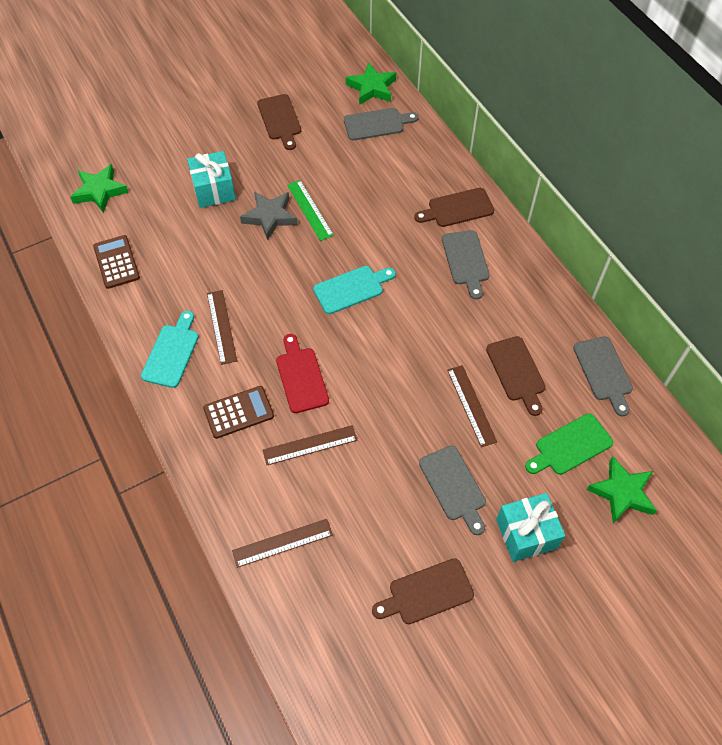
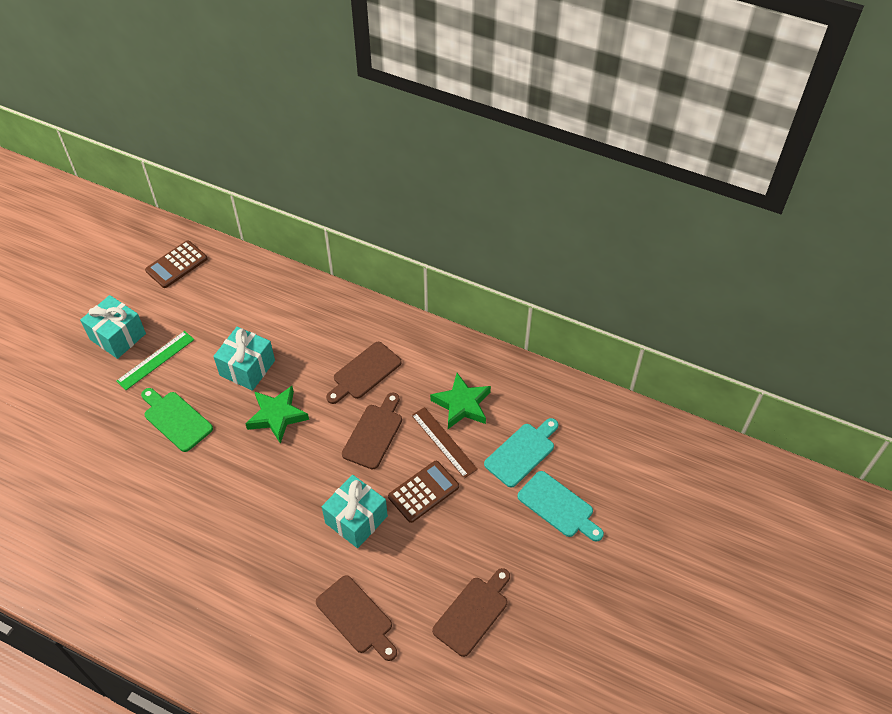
brown ruler: 4 -> 1
green star: 3 -> 2
grey cutting board: 4 -> 0
grey star: 1 -> 0
red cutting board: 1 -> 0
turquoise gift: 2 -> 3

